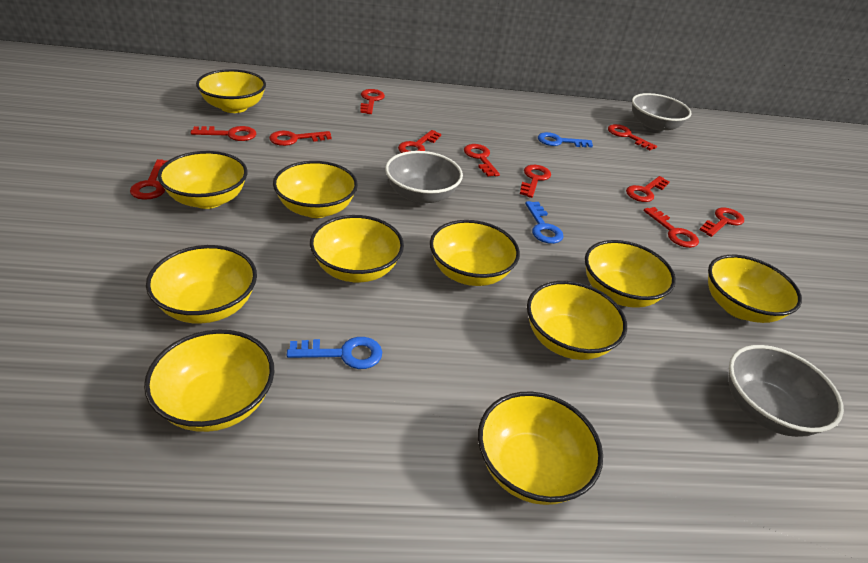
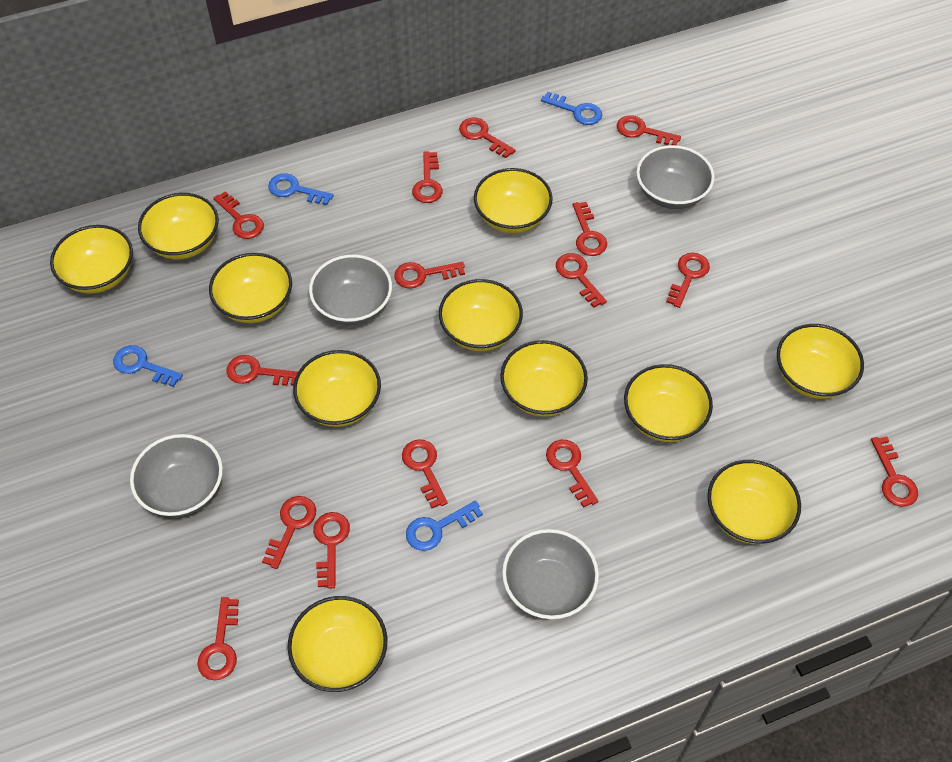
blue key: 3 -> 4
grey bowl: 3 -> 4
red key: 11 -> 15

